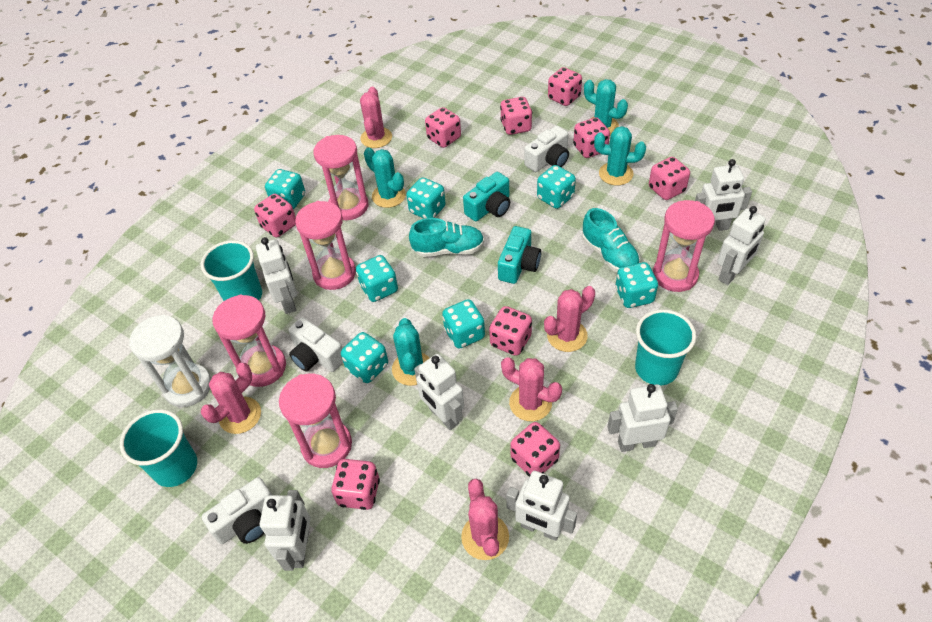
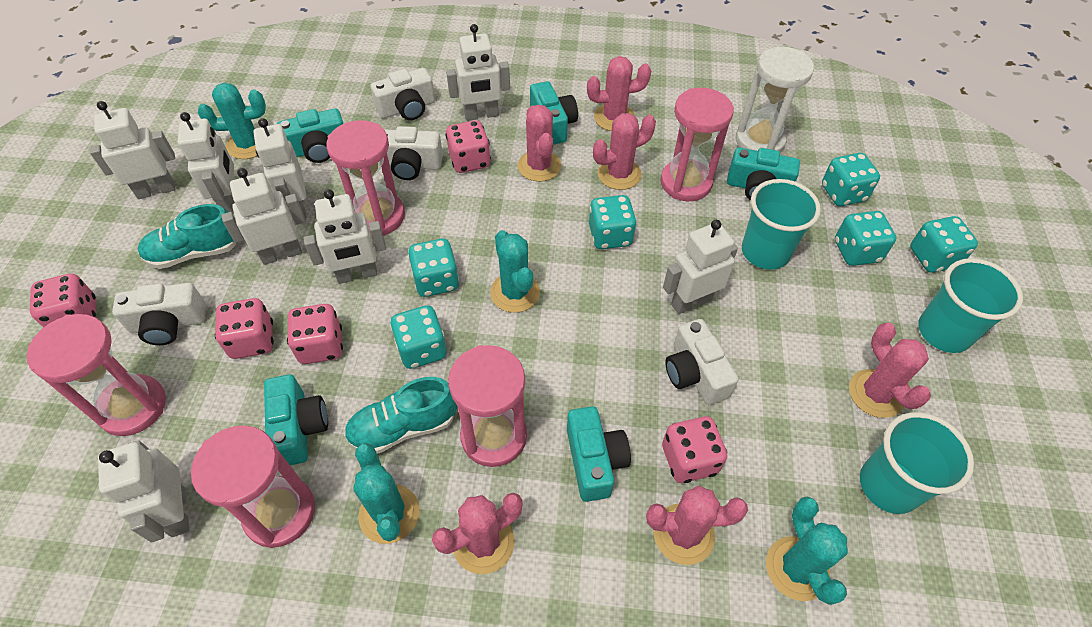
pink cactus: 5 -> 6
pink dice: 9 -> 5
turquoise camera: 2 -> 5
turquoise dice: 7 -> 6
white camera: 3 -> 4
white robot: 7 -> 8

